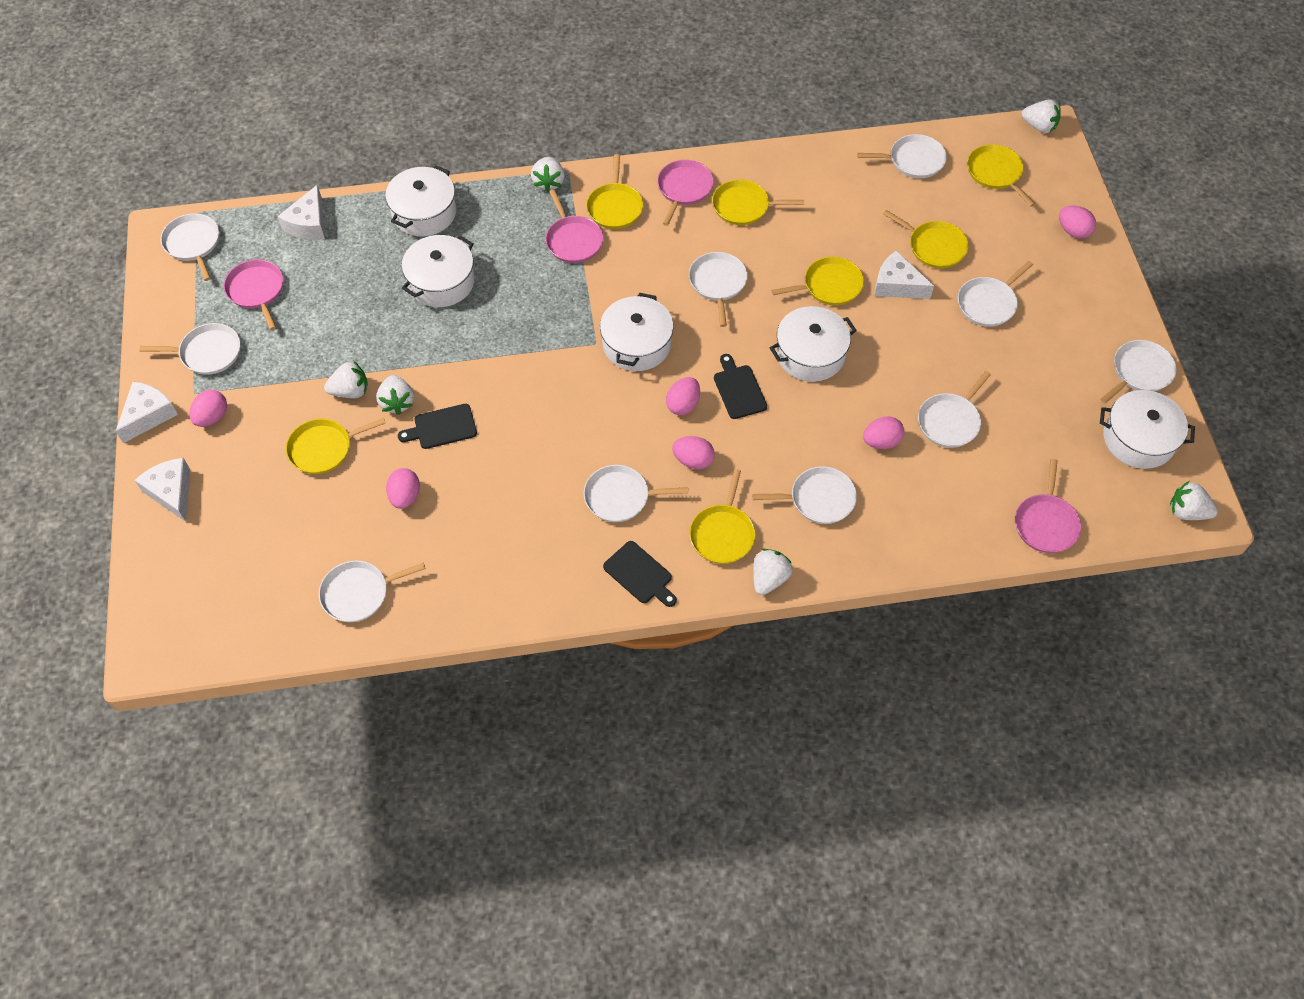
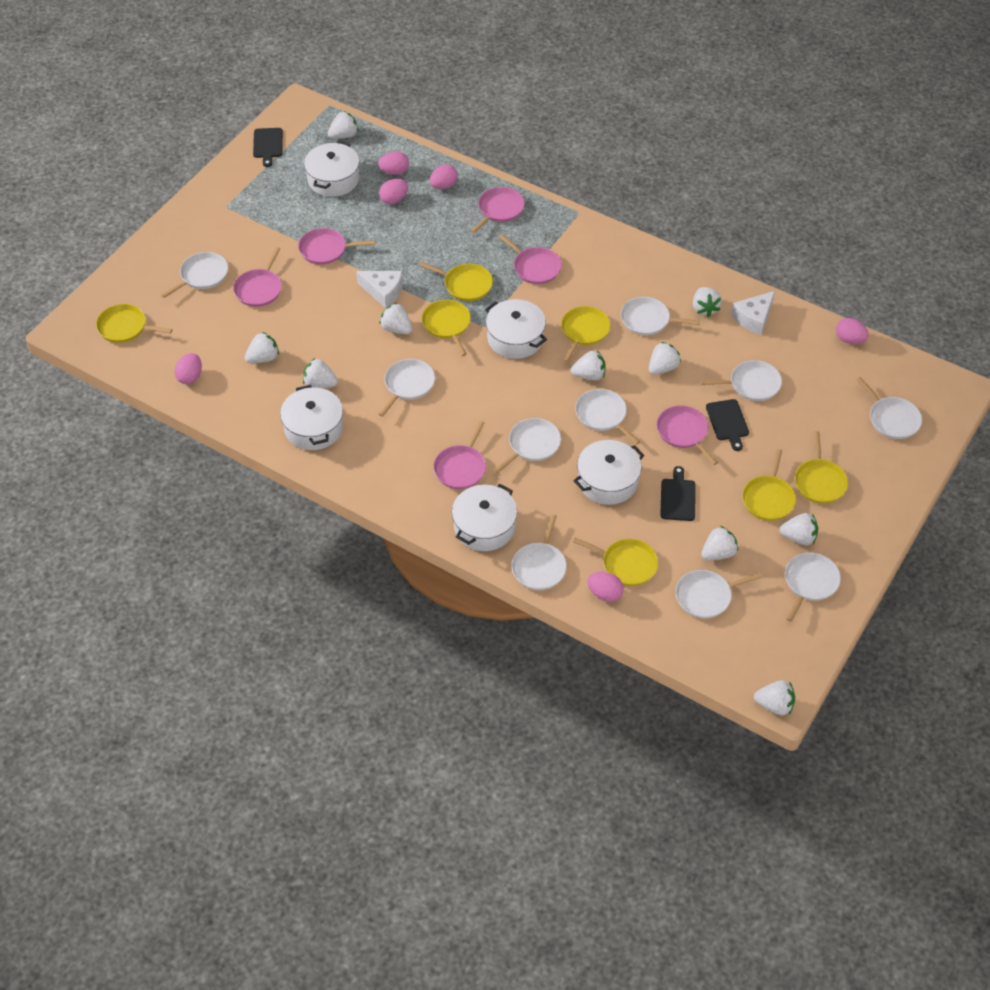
pink pan: 4 -> 6
white cheese: 4 -> 2
white strawberry: 6 -> 10

